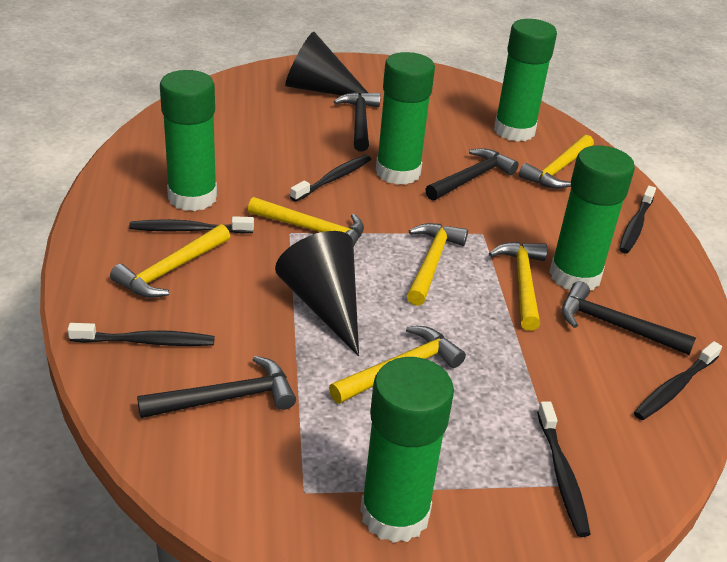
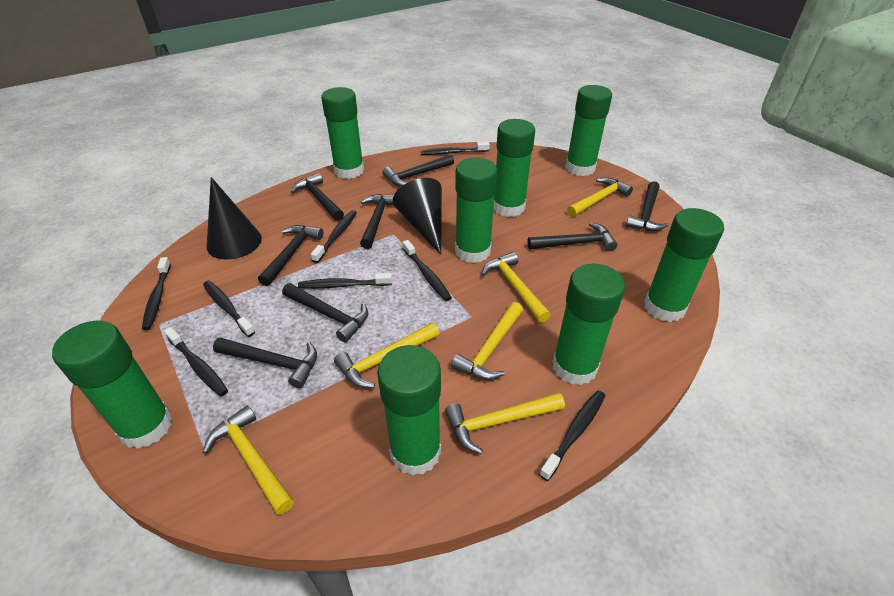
black hammer: 4 -> 8
black toothbrush: 6 -> 8
green glue stick: 5 -> 8

